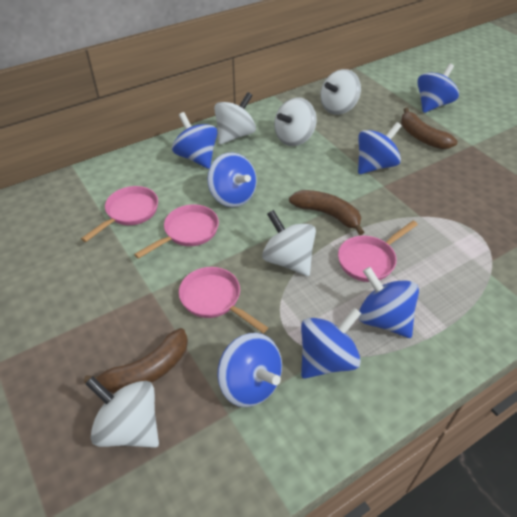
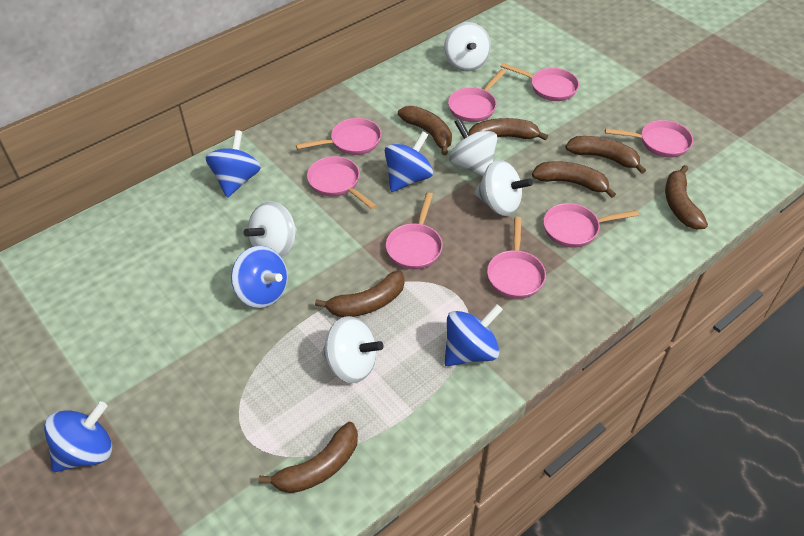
blue spinning top: 7 -> 5
brown banana: 3 -> 7
pink pan: 4 -> 8

